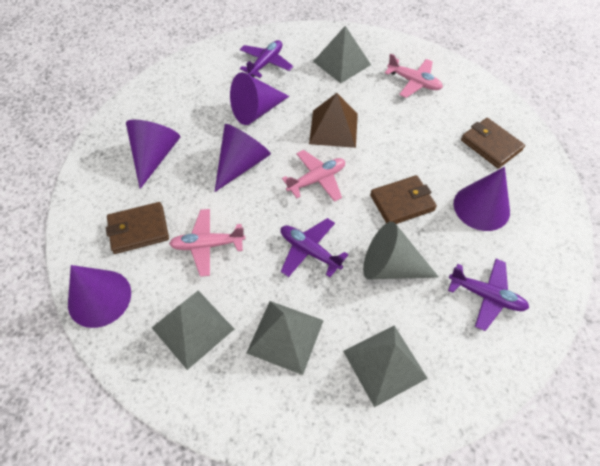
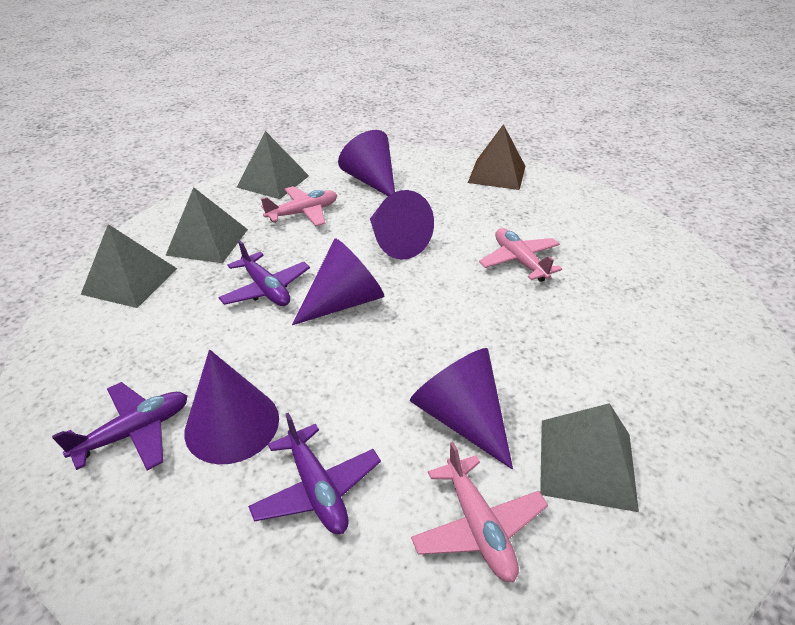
brown wallet: 3 -> 0
grey cone: 1 -> 0

